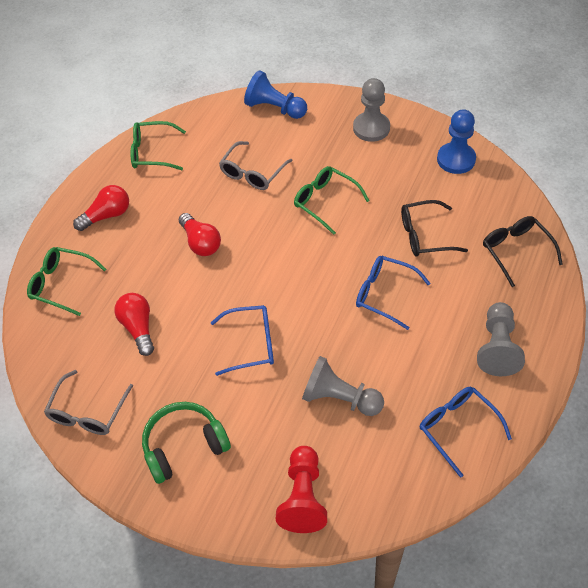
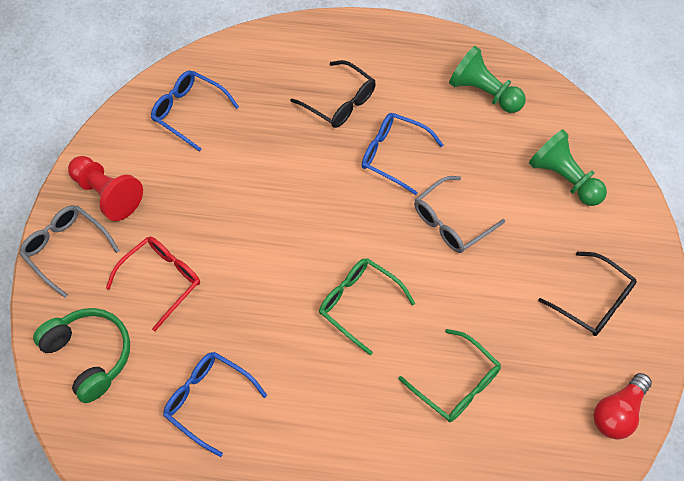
blue pawn: 2 -> 0
green glasses: 3 -> 2
green pawn: 0 -> 2
grey pawn: 3 -> 0
red glasses: 0 -> 1
red light bulb: 3 -> 1

